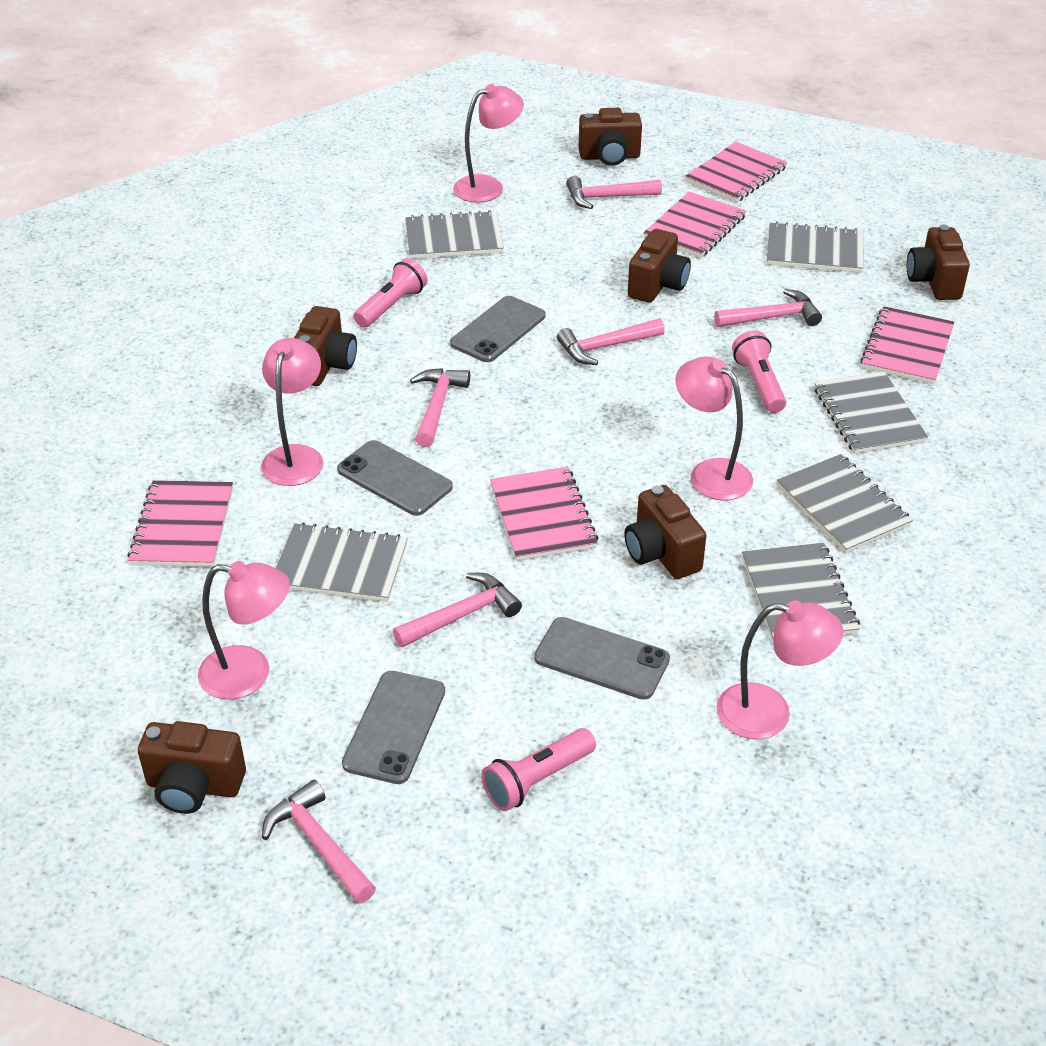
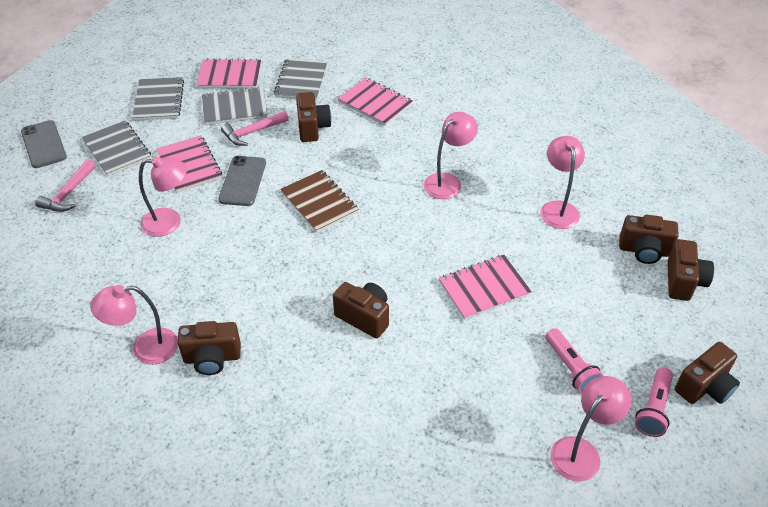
brown notebook: 0 -> 1
grey notebook: 6 -> 4
grey phone: 4 -> 2
pink flashlight: 3 -> 2
pink hammer: 6 -> 2
pink notebook: 5 -> 4

